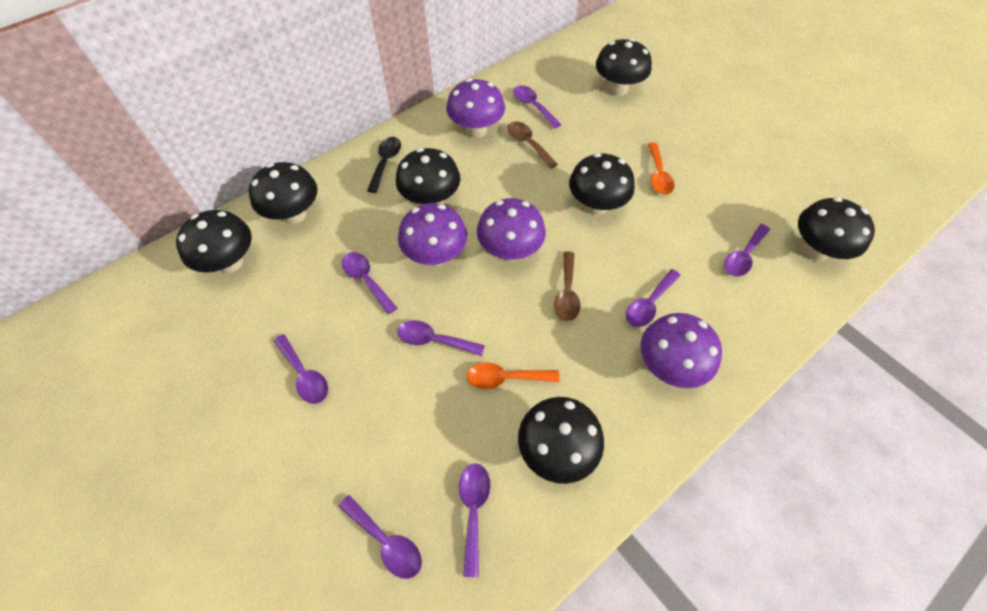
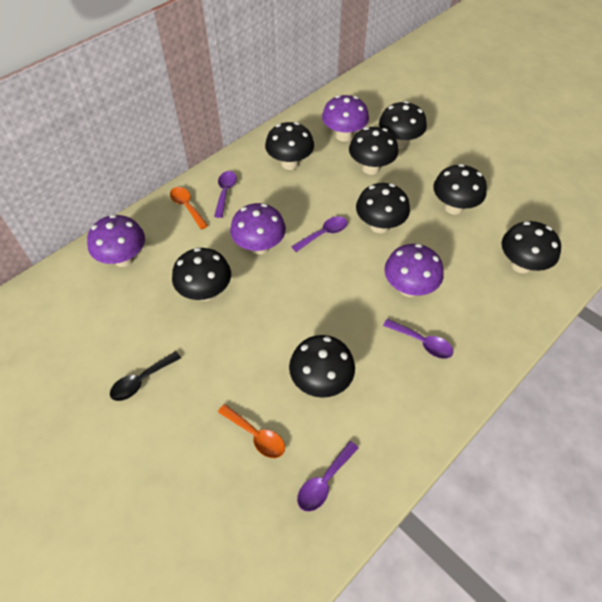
black mushroom: 7 -> 8
brown spoon: 2 -> 0
purple spoon: 8 -> 4

